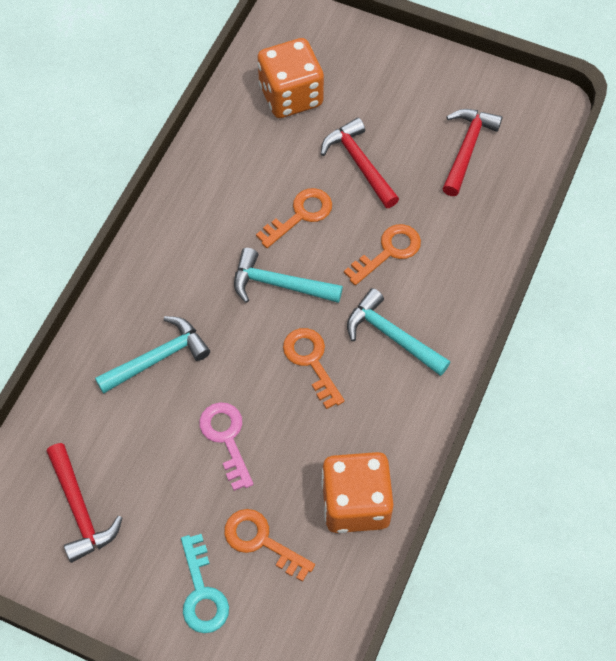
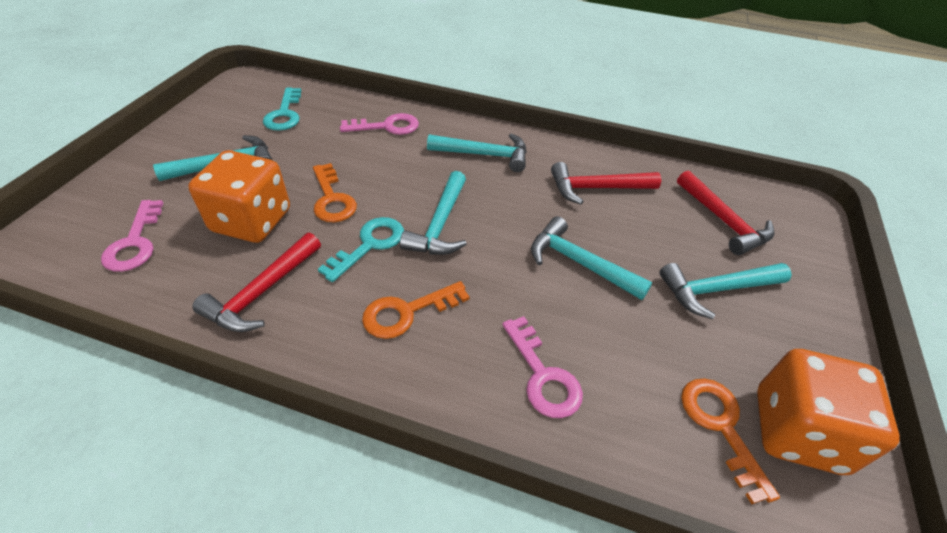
orange key: 4 -> 3
pink key: 1 -> 3
turquoise hammer: 3 -> 5
turquoise key: 1 -> 2

